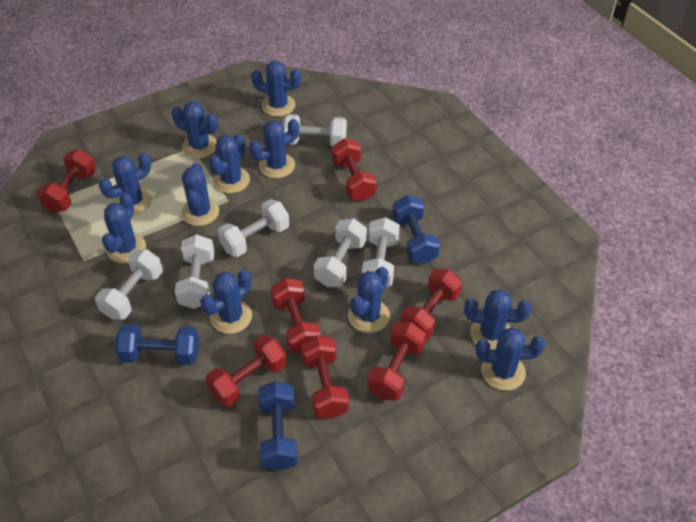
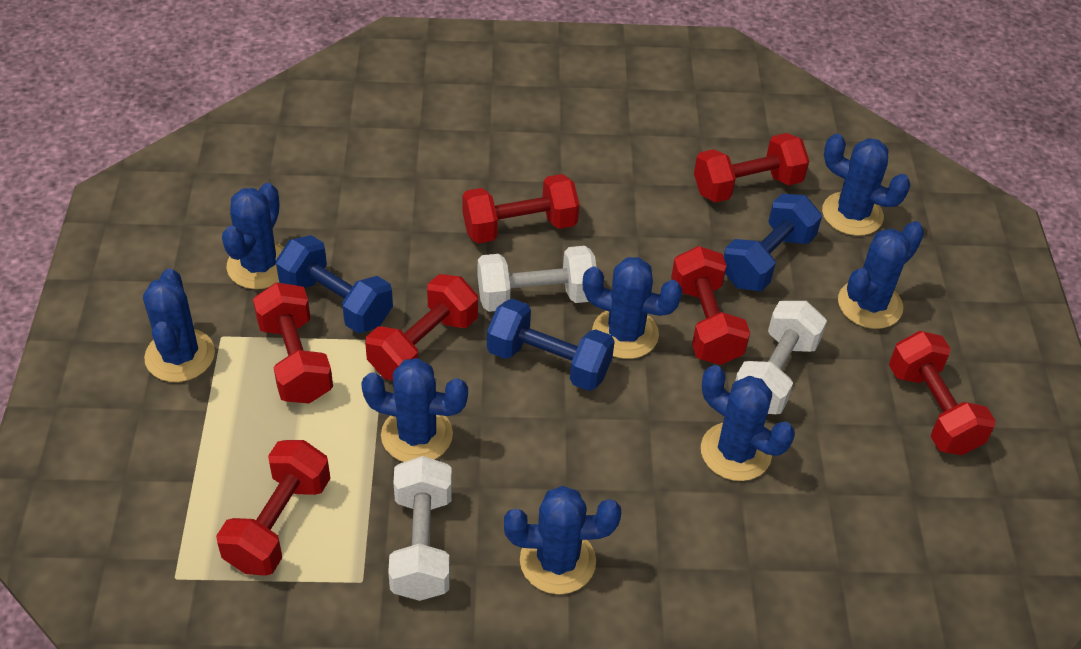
blue cactus: 11 -> 8
white dumbbell: 6 -> 3

